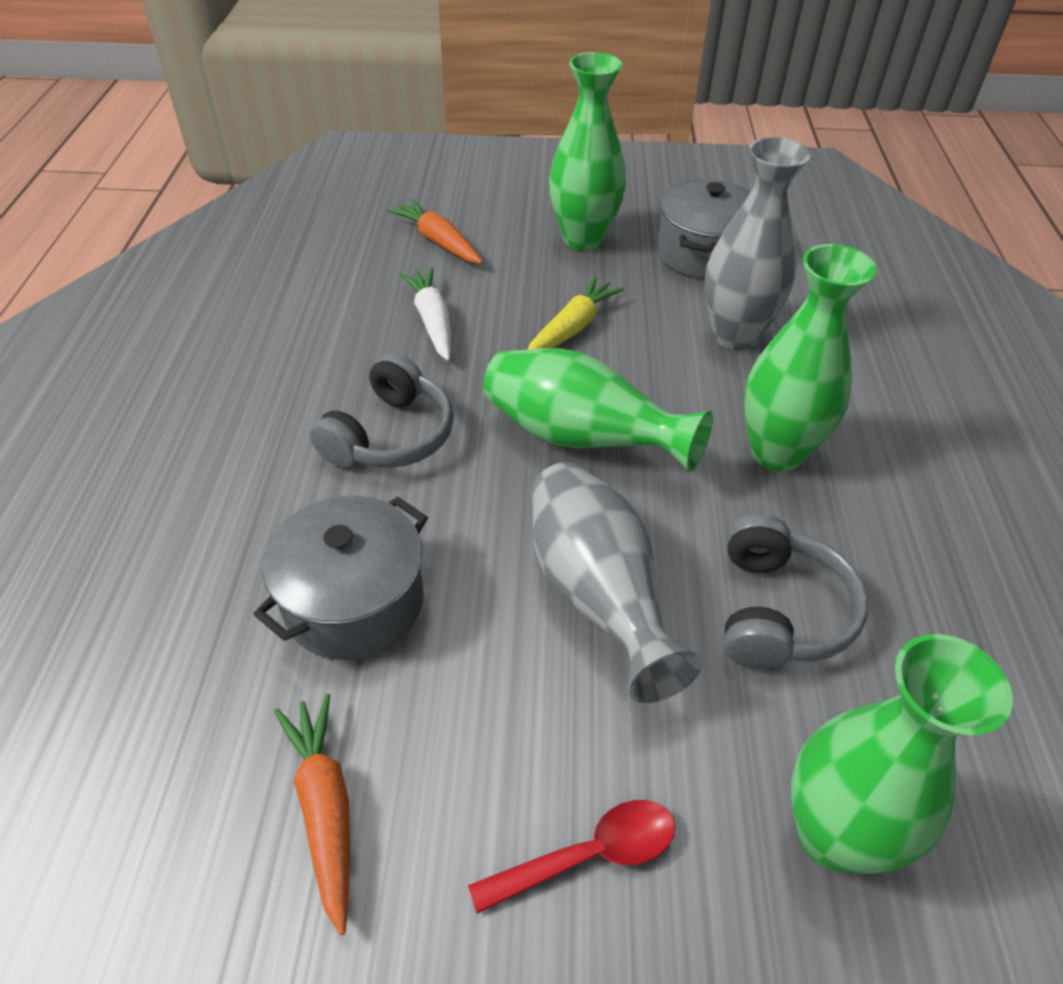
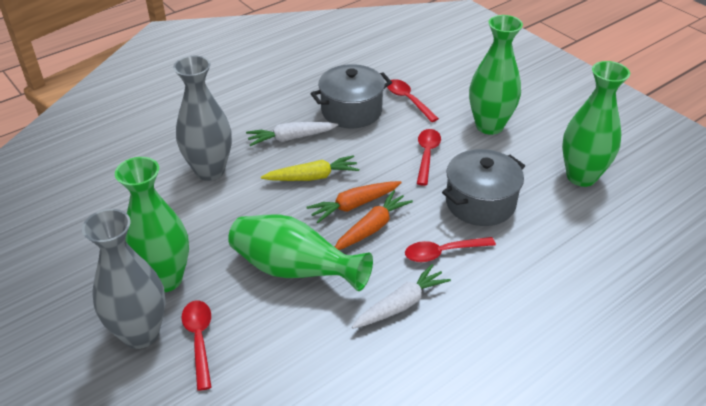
grey headphones: 2 -> 0
red spoon: 1 -> 4
white carrot: 1 -> 2

